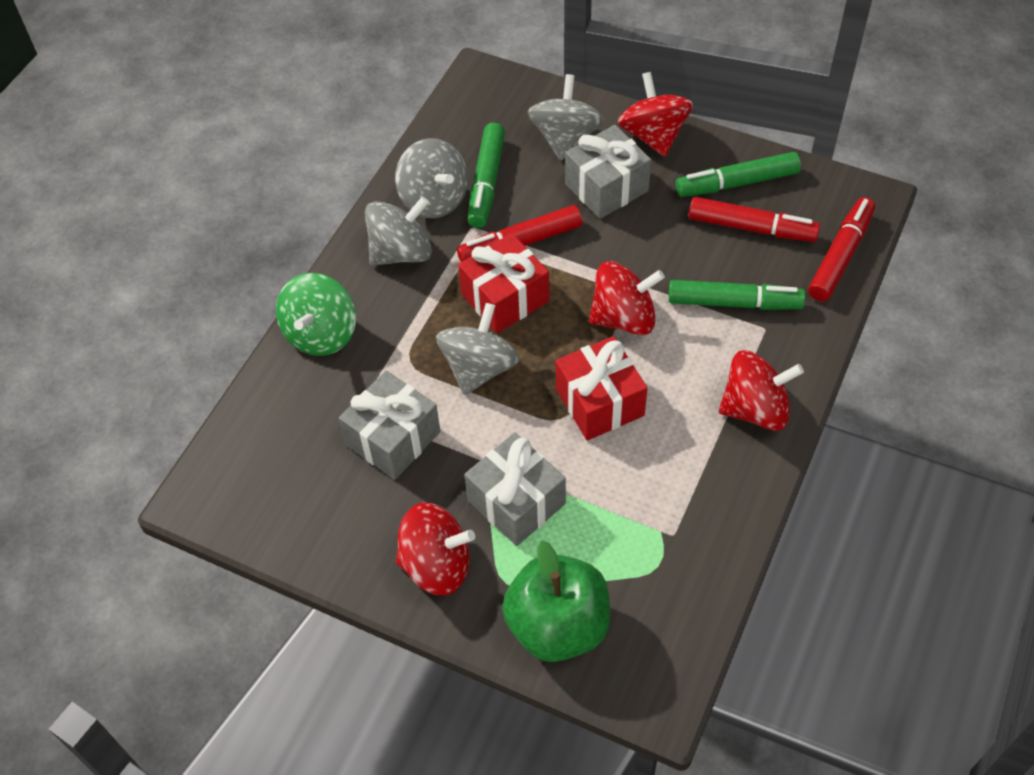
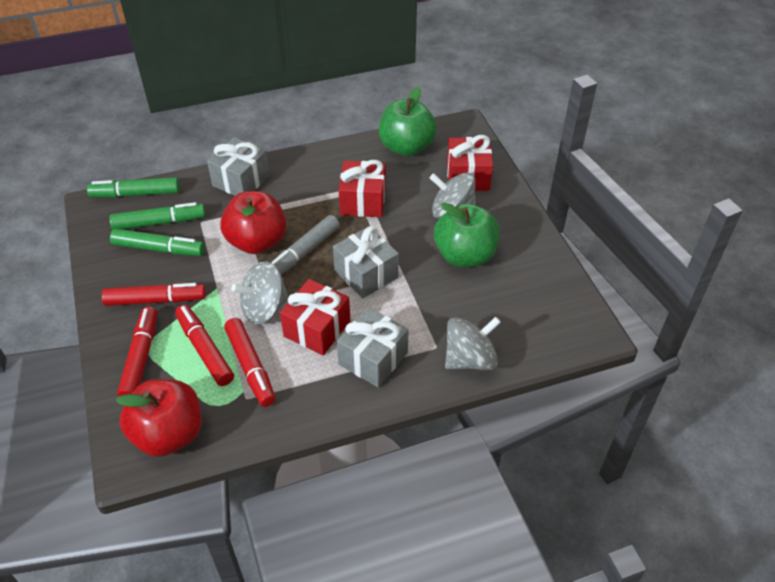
green apple: 1 -> 2
green spinning top: 1 -> 0
grey marker: 0 -> 1
grey spinning top: 4 -> 3
red apple: 0 -> 2
red gift: 2 -> 3
red marker: 3 -> 4
red spinning top: 4 -> 0

